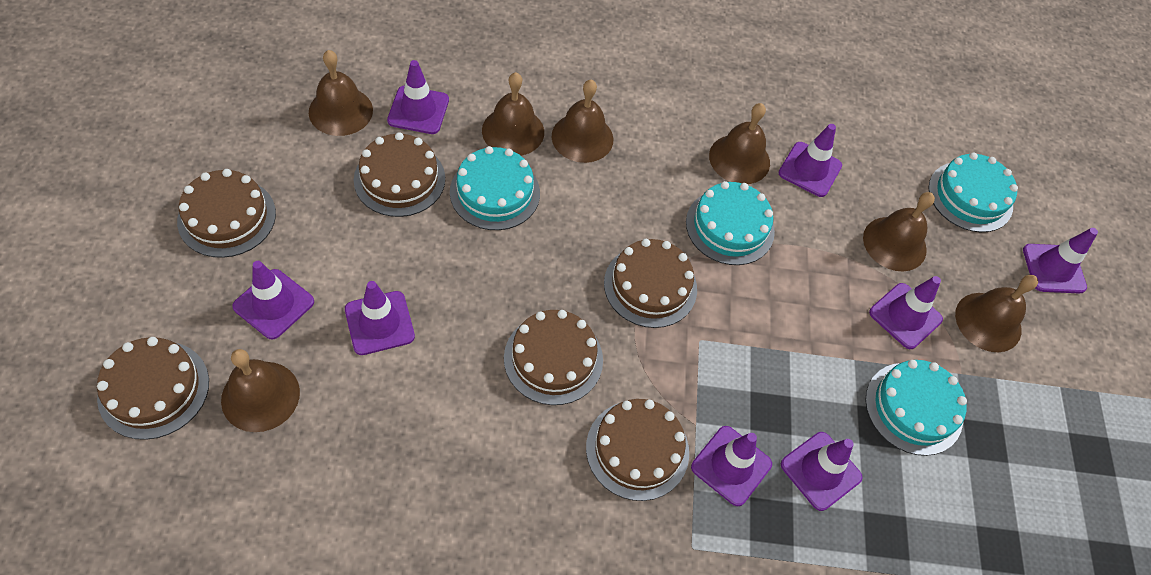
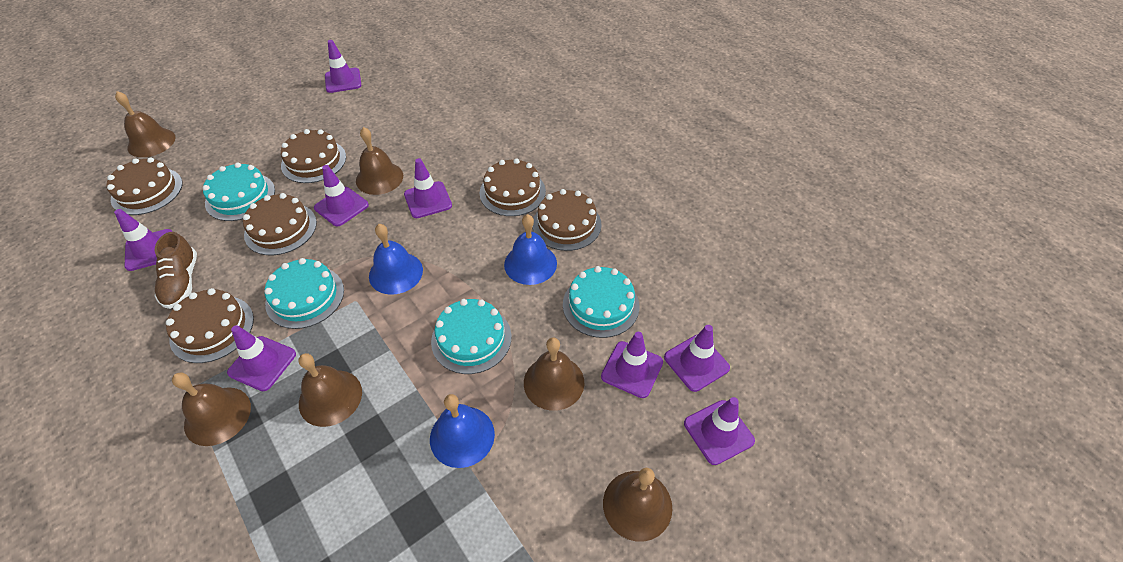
blue bell: 0 -> 3
brown bell: 7 -> 6
brown shoe: 0 -> 1

